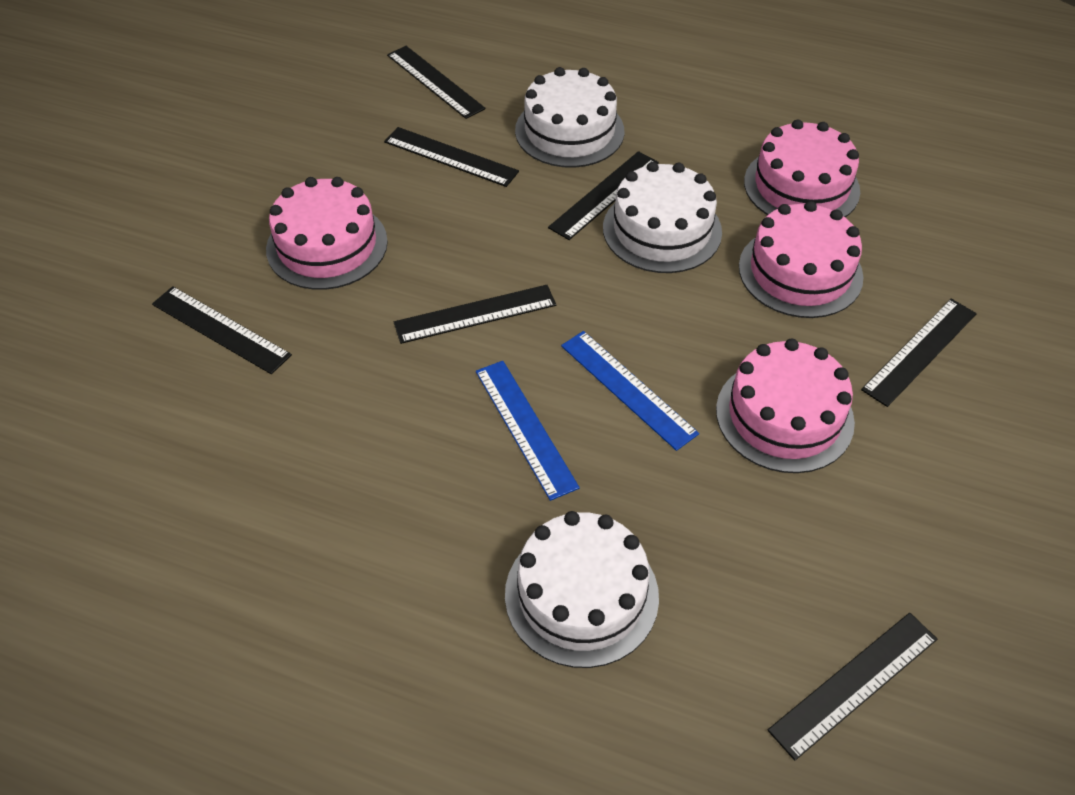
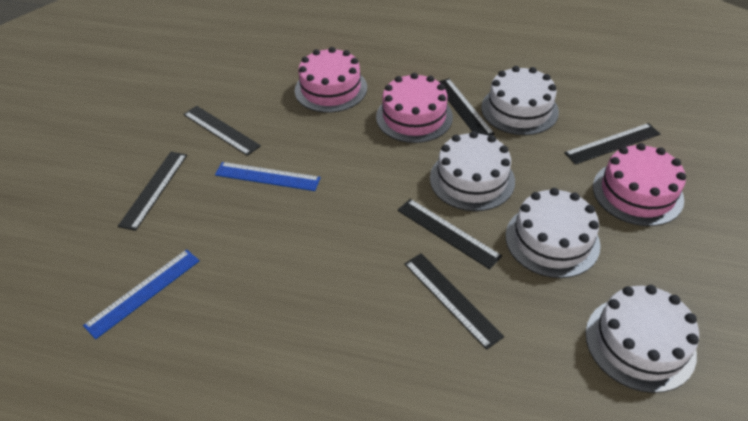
black ruler: 7 -> 6
pink cake: 4 -> 3
white cake: 3 -> 4

